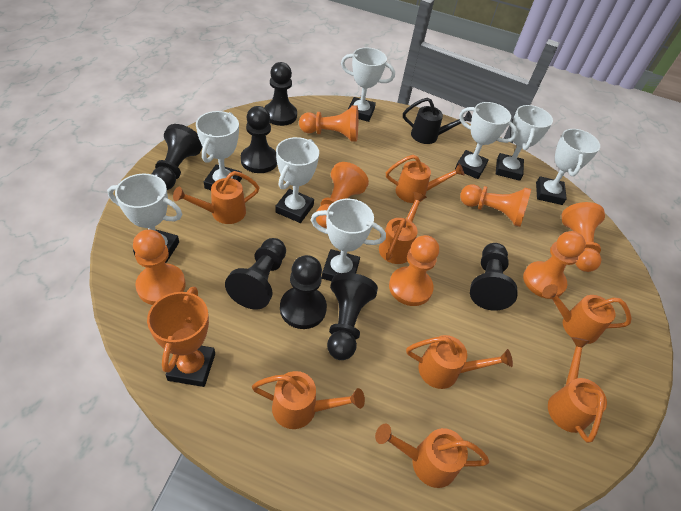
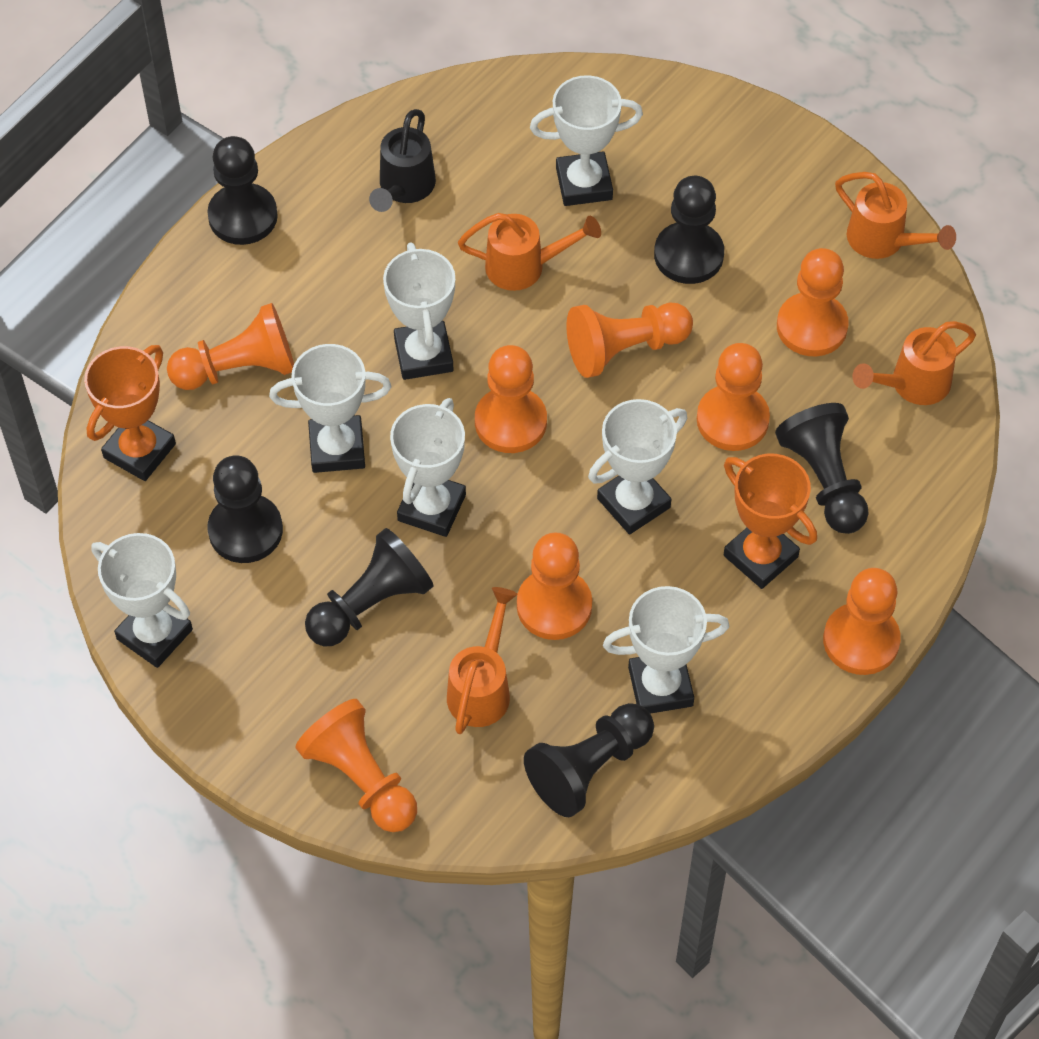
black pawn: 7 -> 6
orange pawn: 7 -> 8
orange trophy: 1 -> 2
orange watering can: 8 -> 4
white trophy: 8 -> 7

